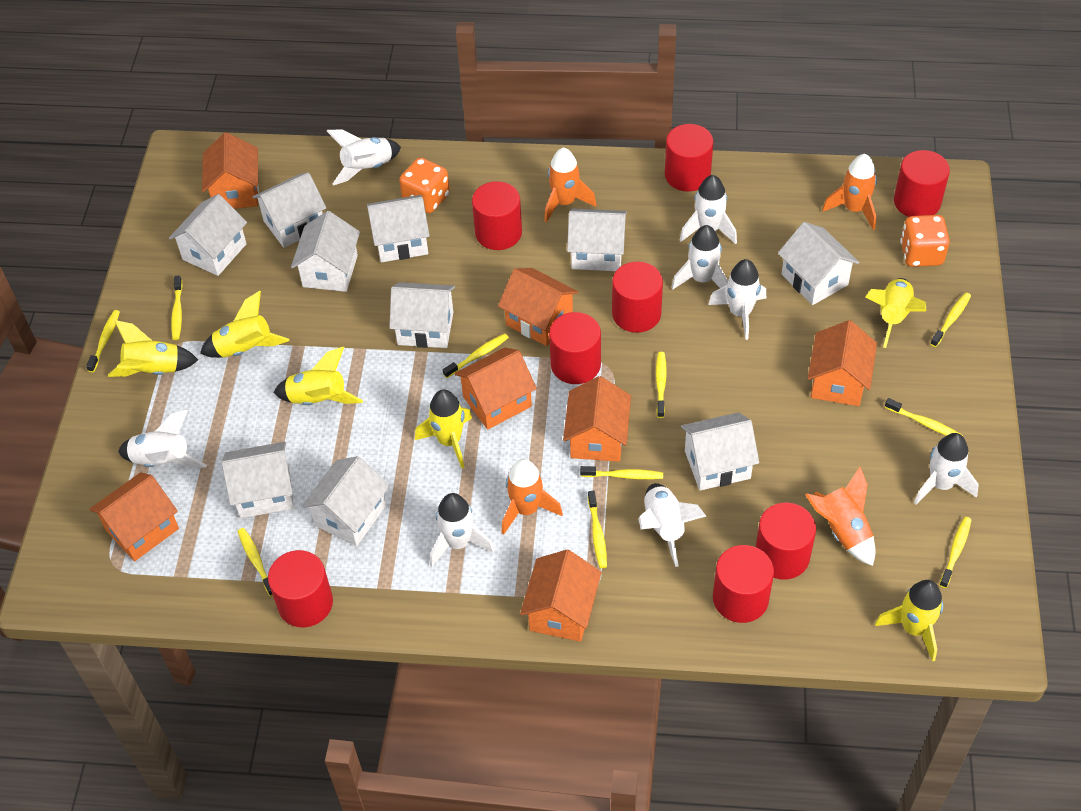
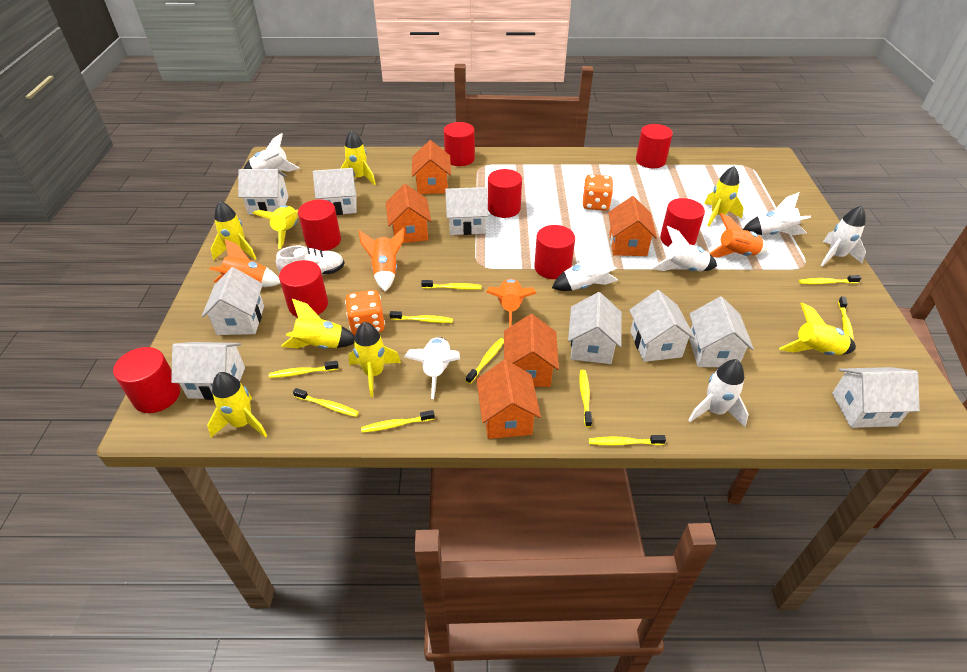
orange house: 7 -> 5
white house: 10 -> 9
white rocket: 8 -> 7
white shoe: 0 -> 1
yellow rocket: 6 -> 8

